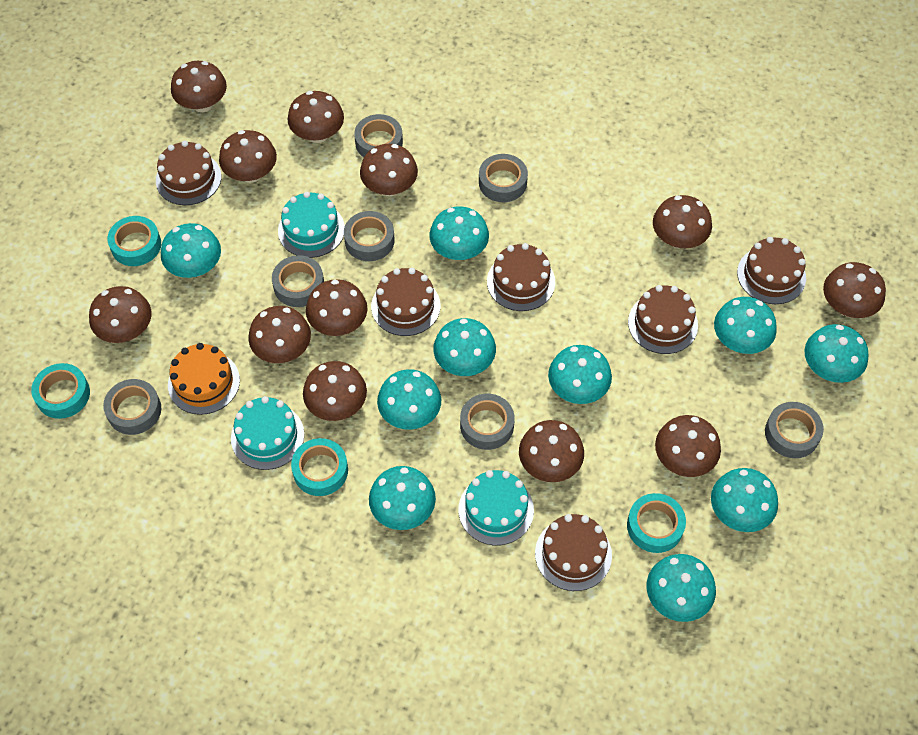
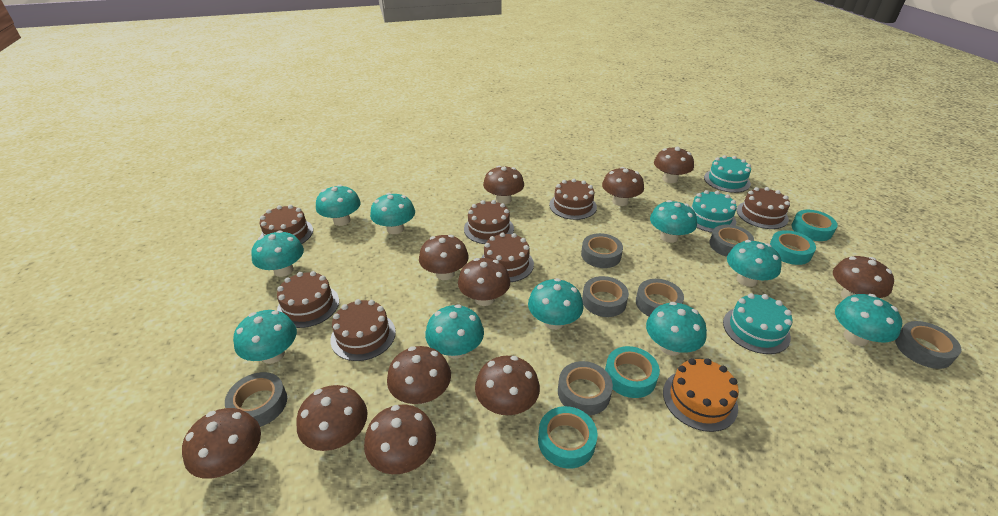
brown cake: 6 -> 7
brown mushroom: 12 -> 11

